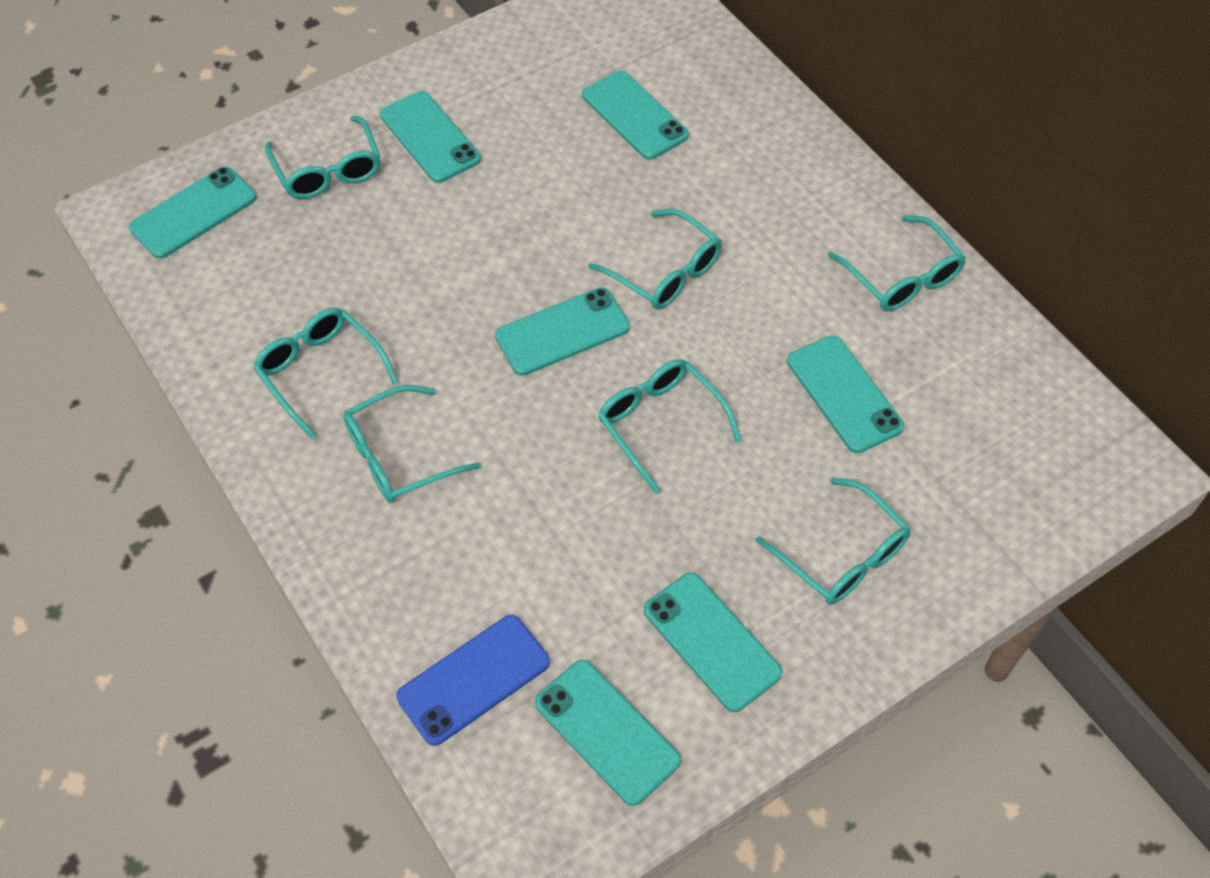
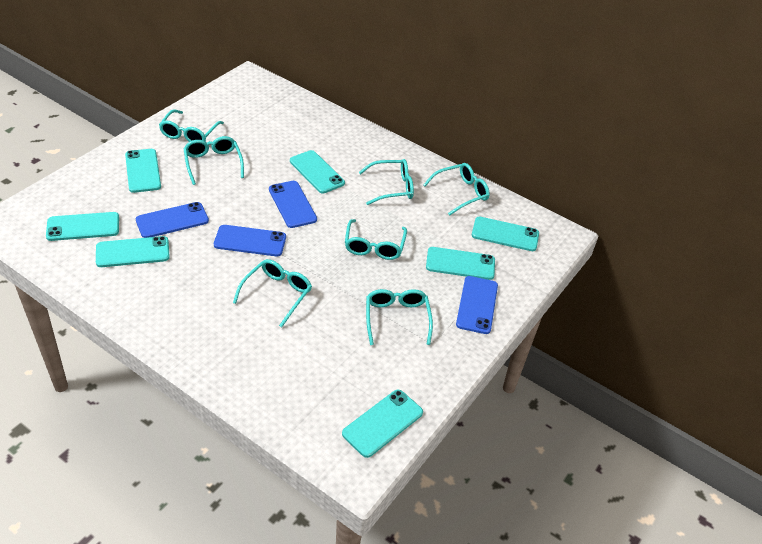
blue phone: 1 -> 4

